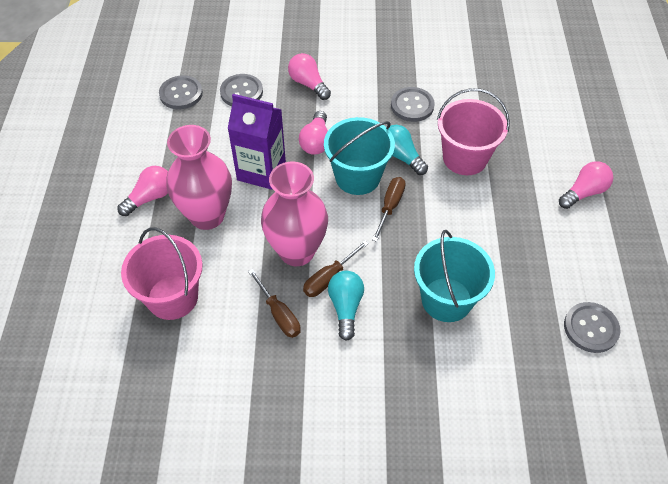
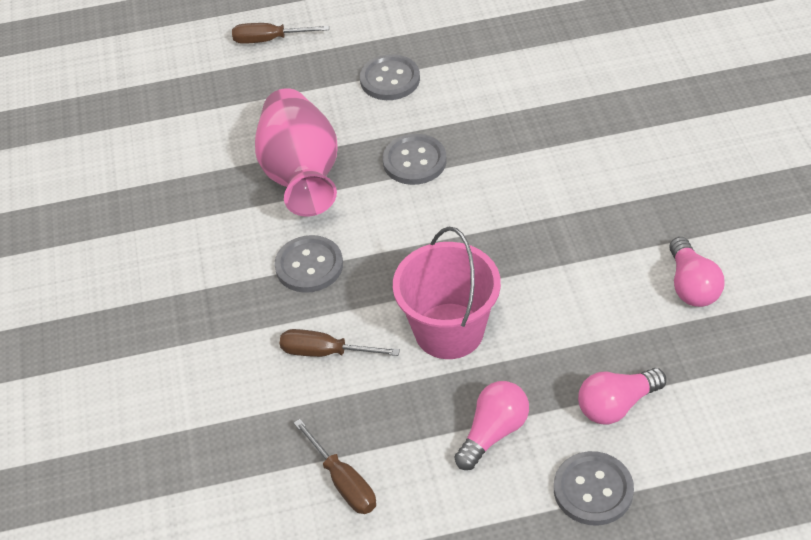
pink bucket: 2 -> 1
pink light bulb: 4 -> 3
pink vase: 2 -> 1
purple carton: 1 -> 0
turquoise bucket: 2 -> 0
turquoise light bulb: 2 -> 0

